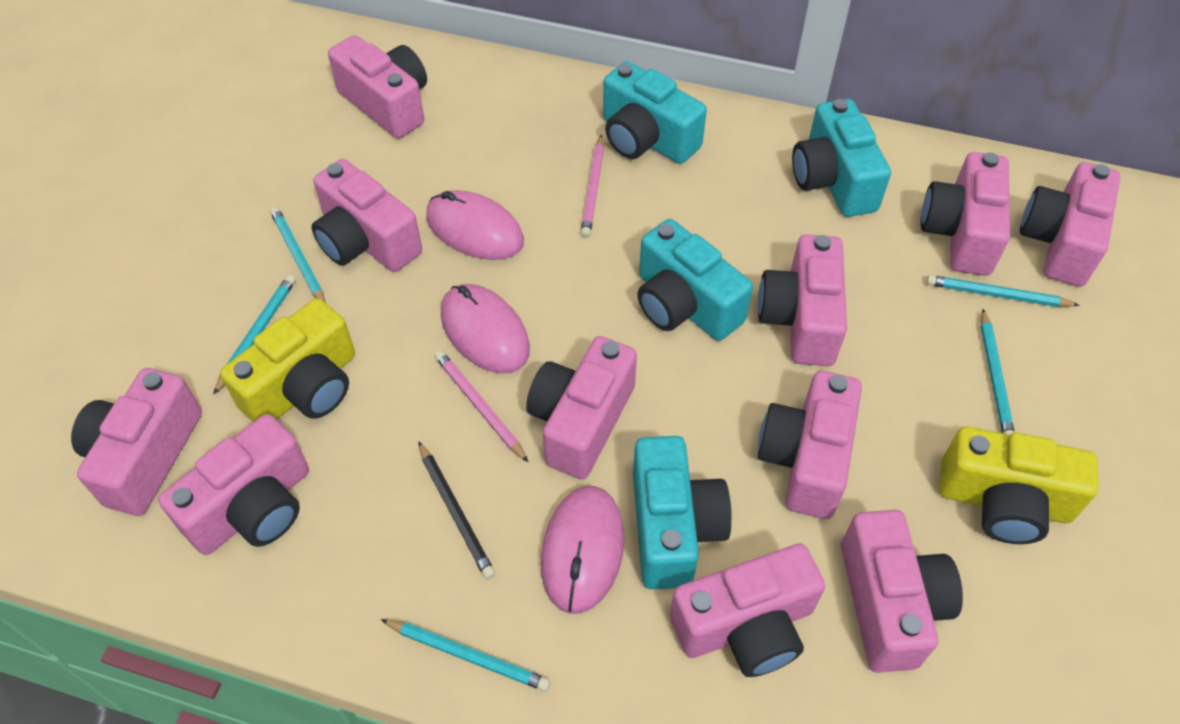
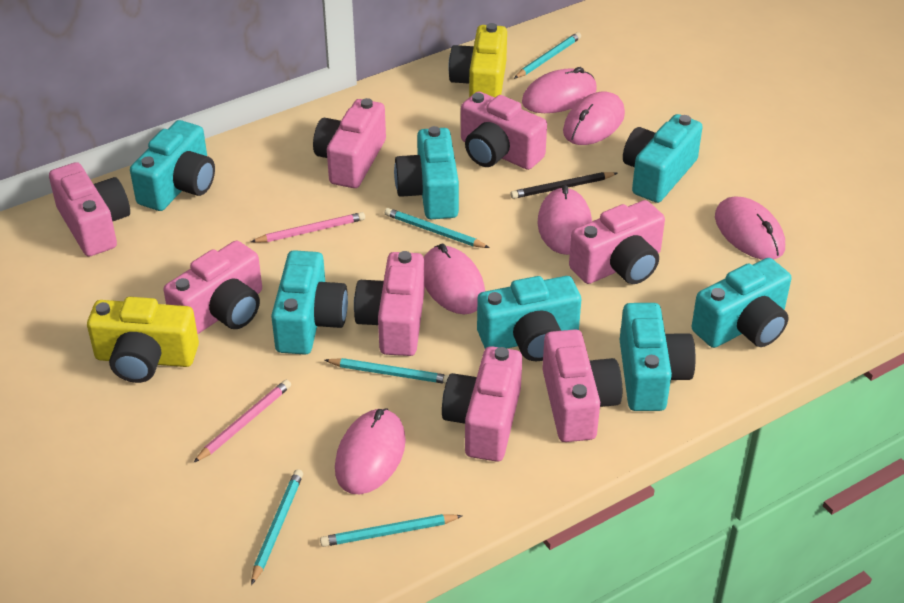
pink camera: 11 -> 8
pink mouse: 3 -> 6
turquoise camera: 4 -> 7

